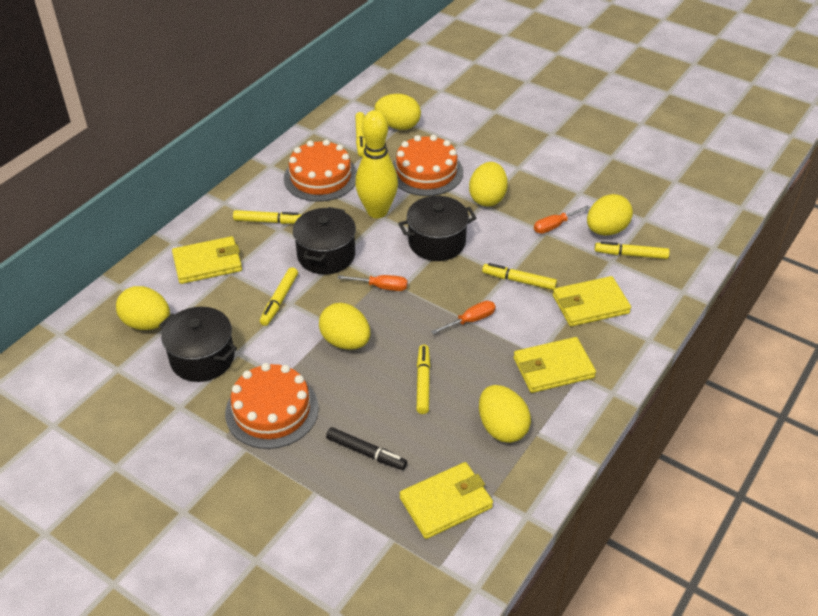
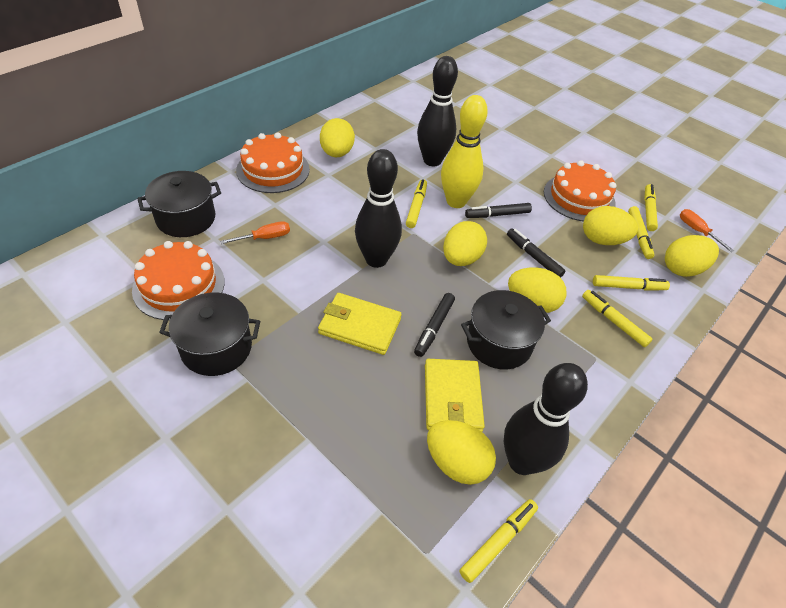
black bowling pin: 0 -> 3
black marker: 1 -> 3
orange screwdriver: 3 -> 2
yellow wallet: 4 -> 2

